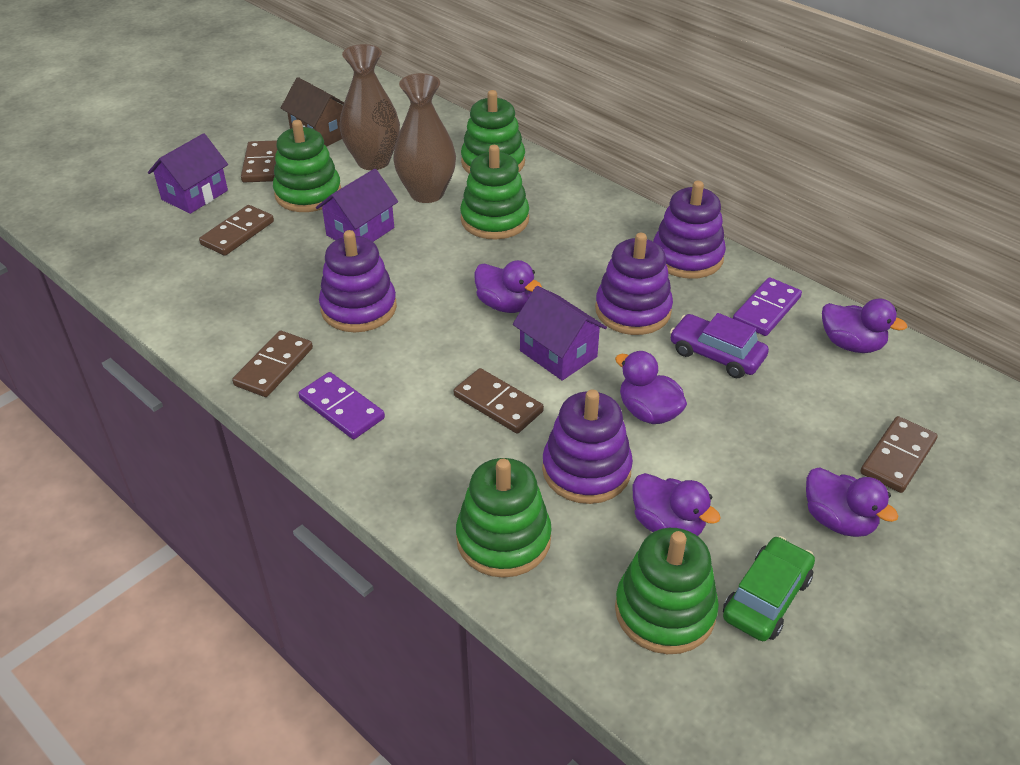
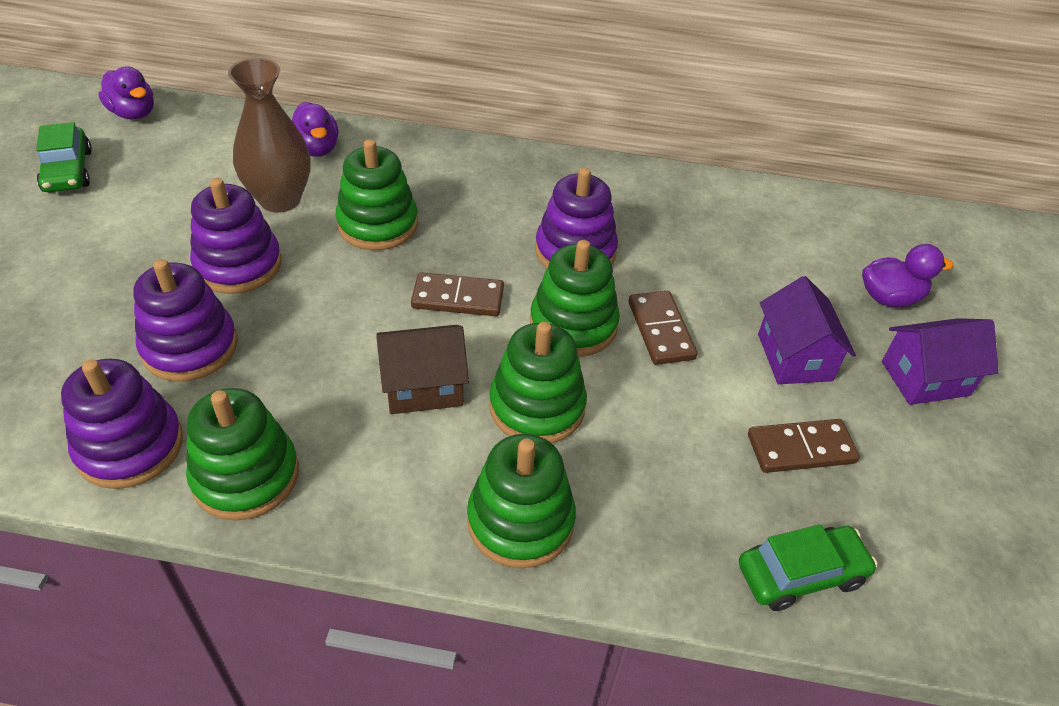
brown domino: 5 -> 3
brown vase: 2 -> 1
green car: 1 -> 2
purple car: 1 -> 0
purple domino: 2 -> 0
purple duck: 5 -> 3
purple house: 3 -> 2

